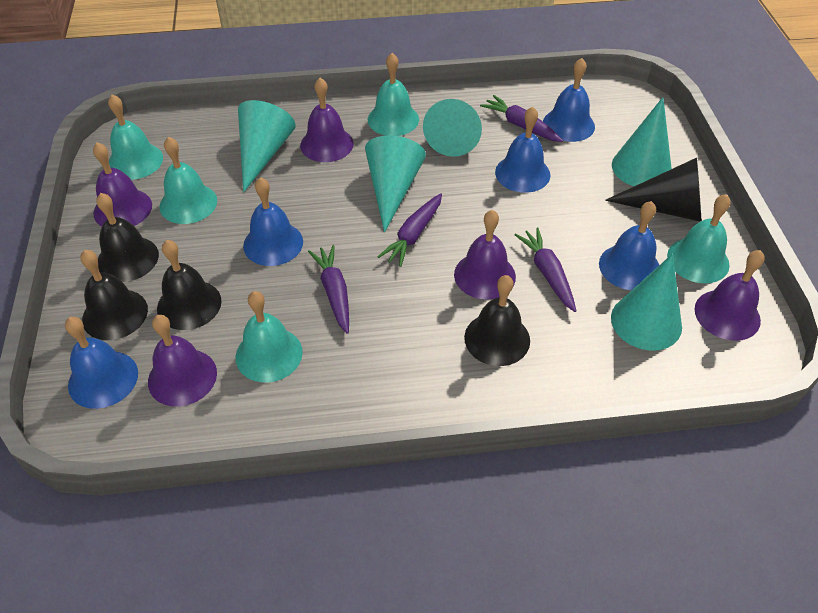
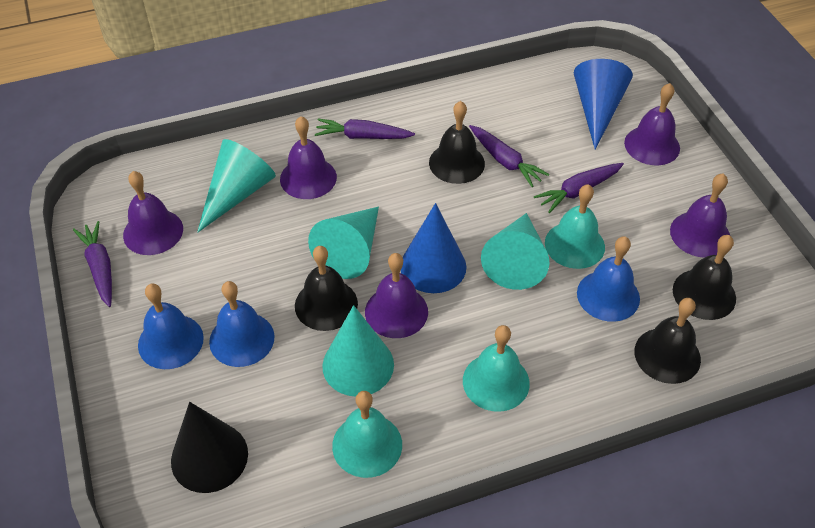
blue bell: 5 -> 3
blue cone: 0 -> 2
turquoise bell: 5 -> 3
turquoise cone: 5 -> 4

